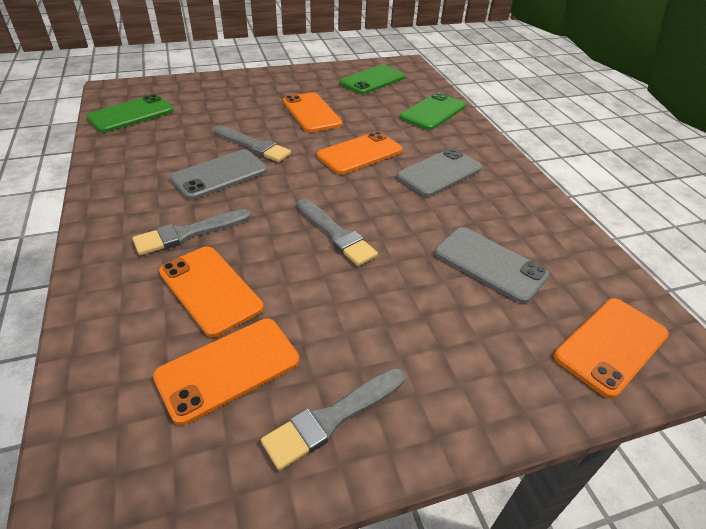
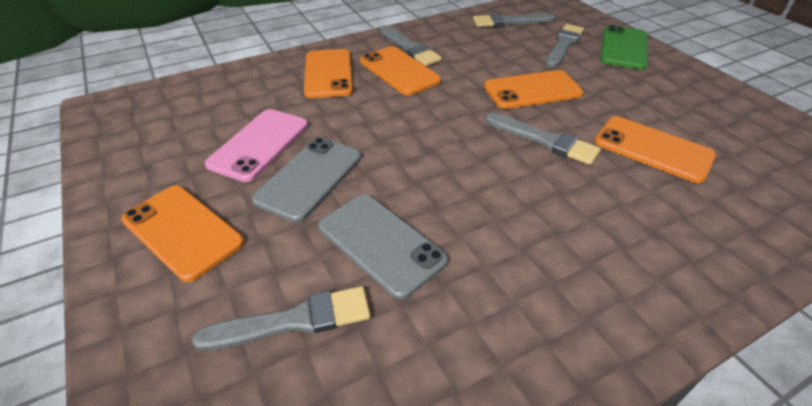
green phone: 3 -> 1
grey brush: 4 -> 5
grey phone: 3 -> 2
pink phone: 0 -> 1

